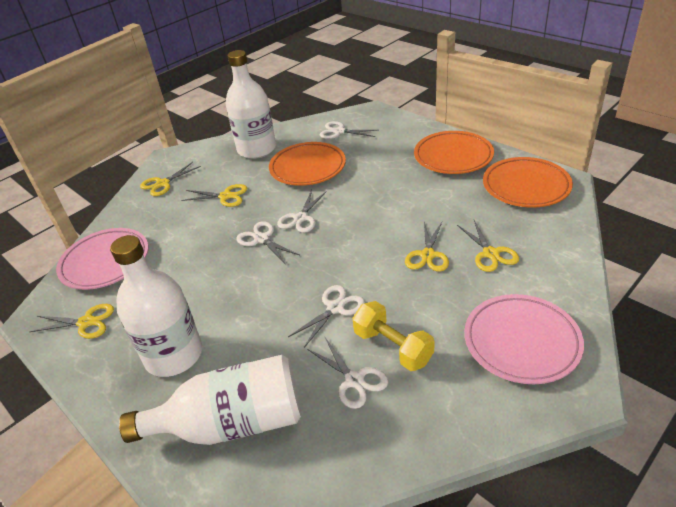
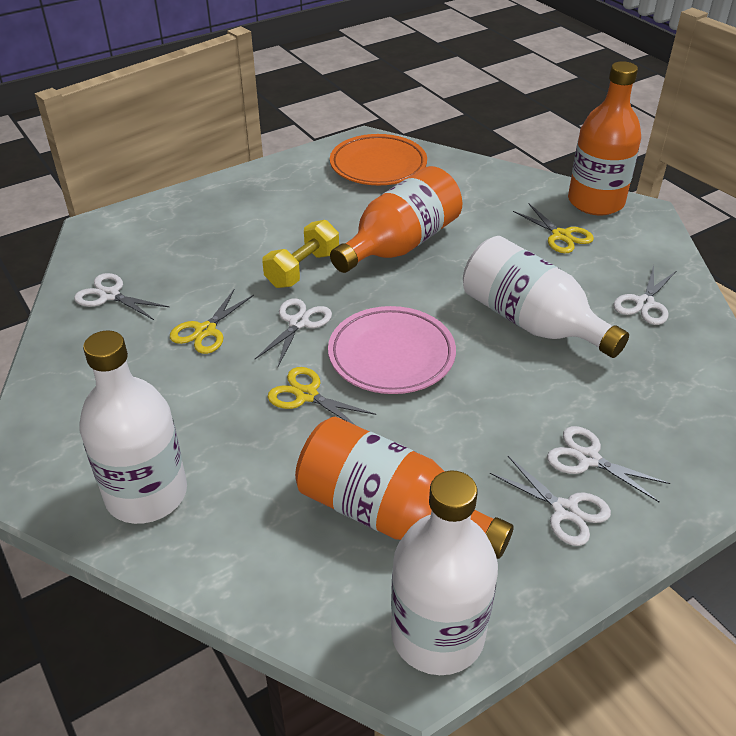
orange bottle: 0 -> 3
orange plate: 3 -> 1
pink plate: 2 -> 1
yellow scissors: 5 -> 3

